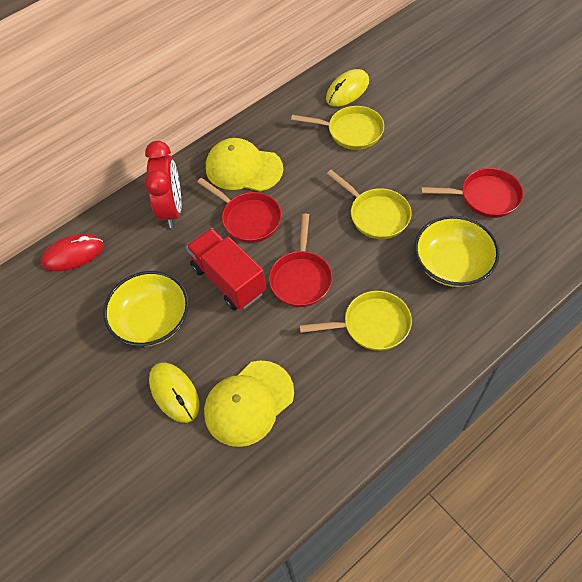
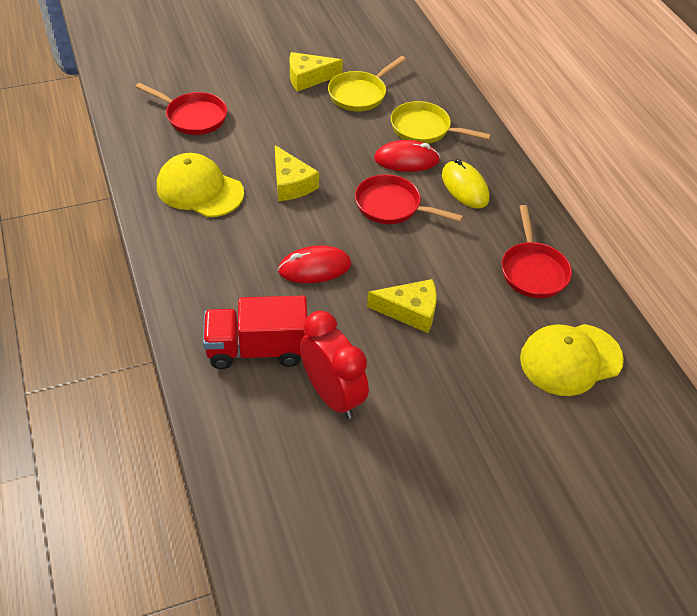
red mouse: 1 -> 2
yellow bowl: 2 -> 0
yellow cheese: 0 -> 3
yellow mouse: 2 -> 1
yellow pan: 3 -> 2

